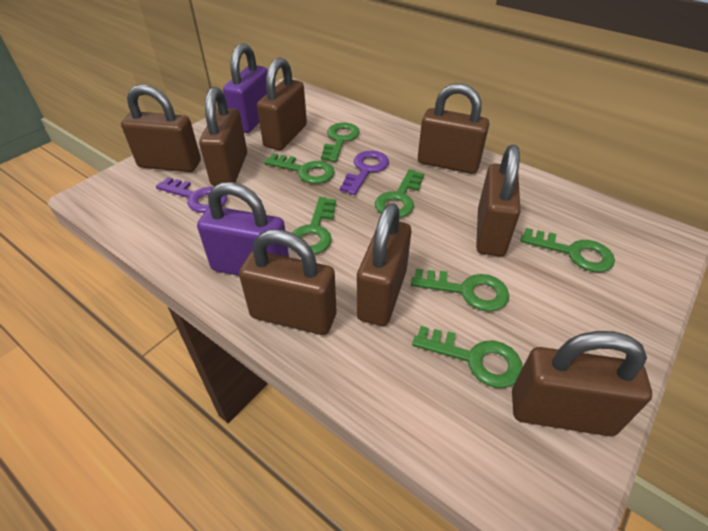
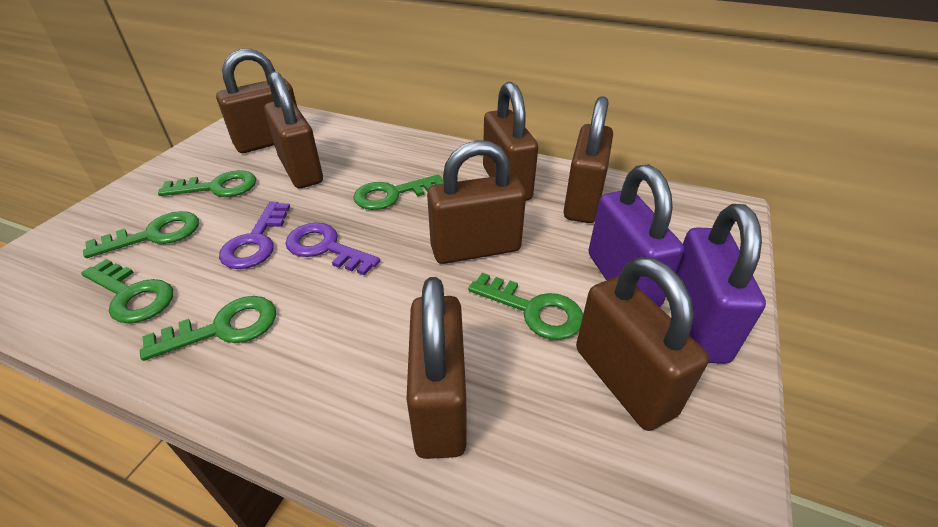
brown padlock: 8 -> 7
green key: 7 -> 6

